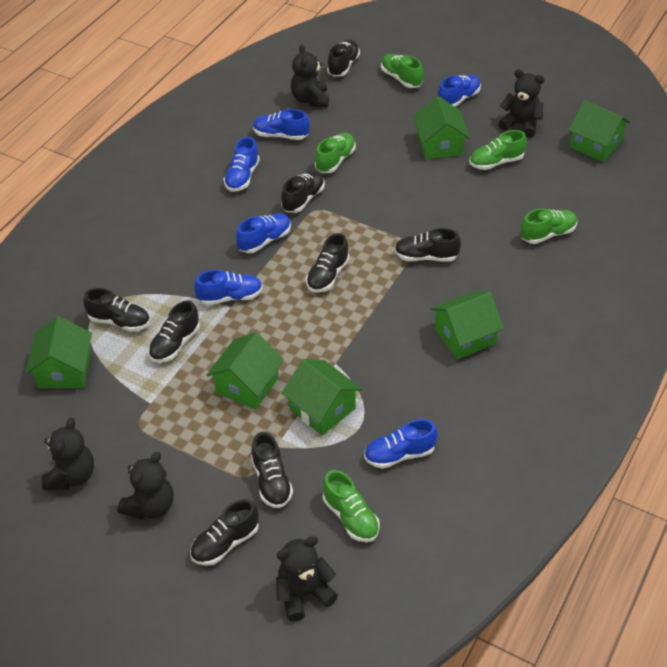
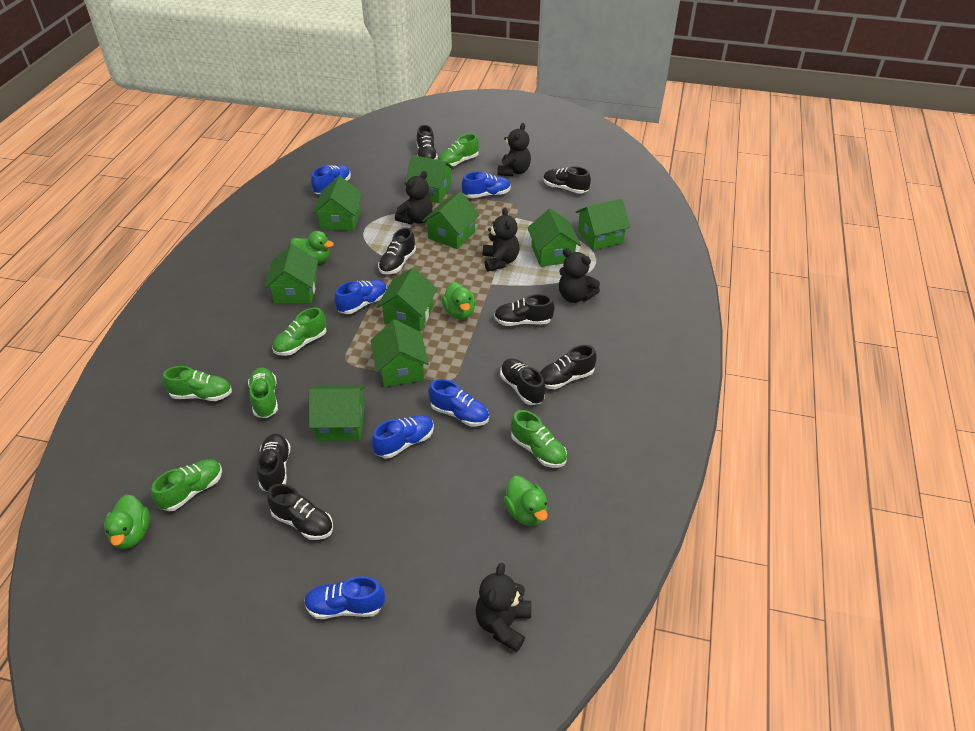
green duck: 0 -> 4
green house: 6 -> 9
green shoe: 5 -> 6

